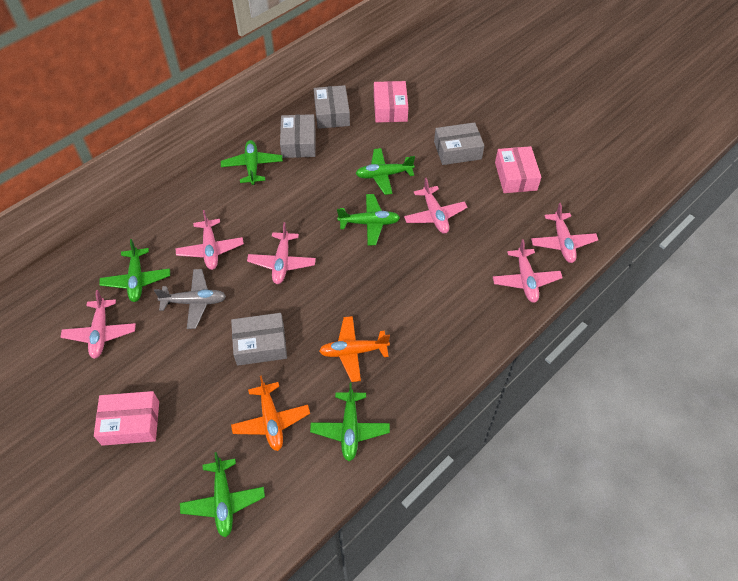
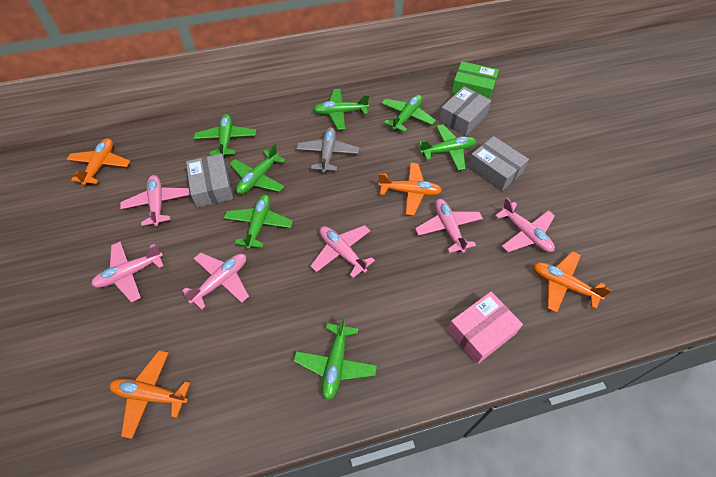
green box: 0 -> 1
green plane: 6 -> 7
grey box: 4 -> 3
orange plane: 2 -> 4
pink box: 3 -> 1

